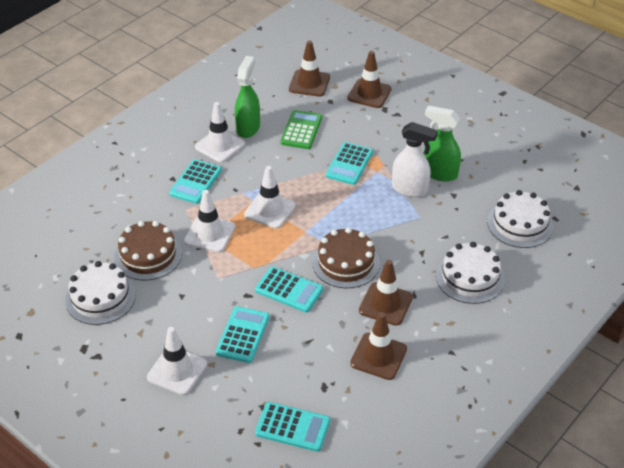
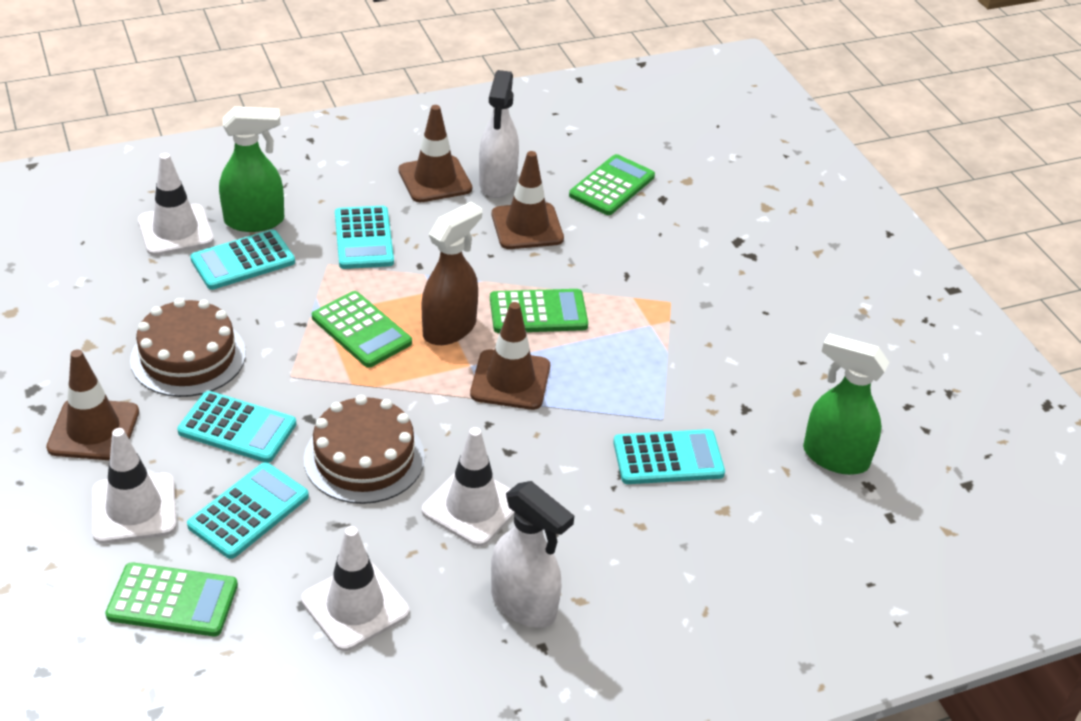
brown spray bottle: 0 -> 1
green calculator: 1 -> 4
white cake: 3 -> 0
white spray bottle: 1 -> 2

